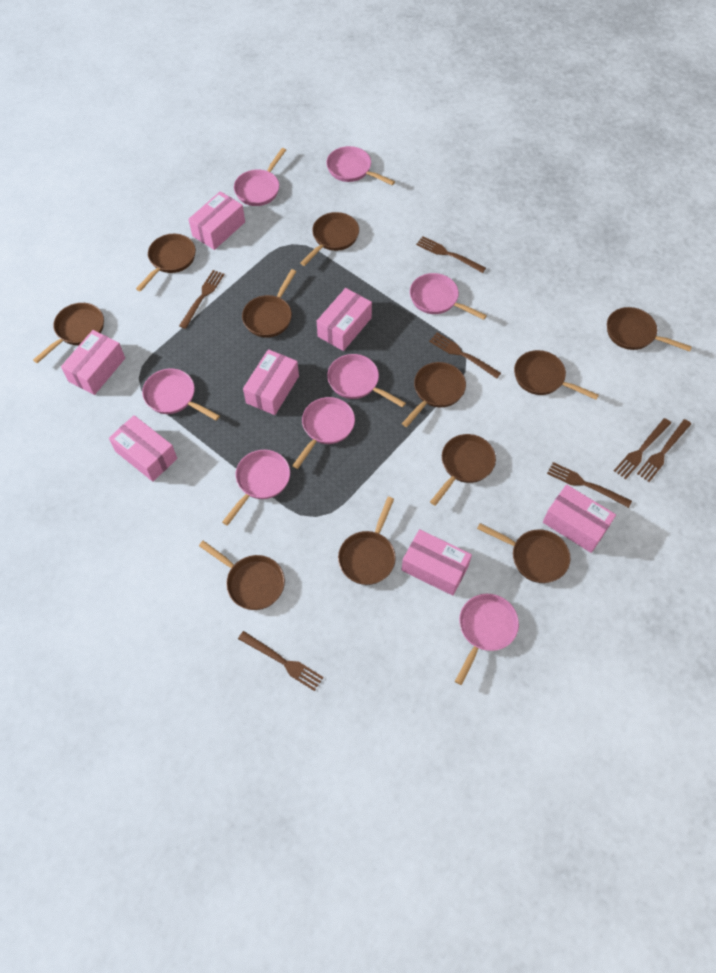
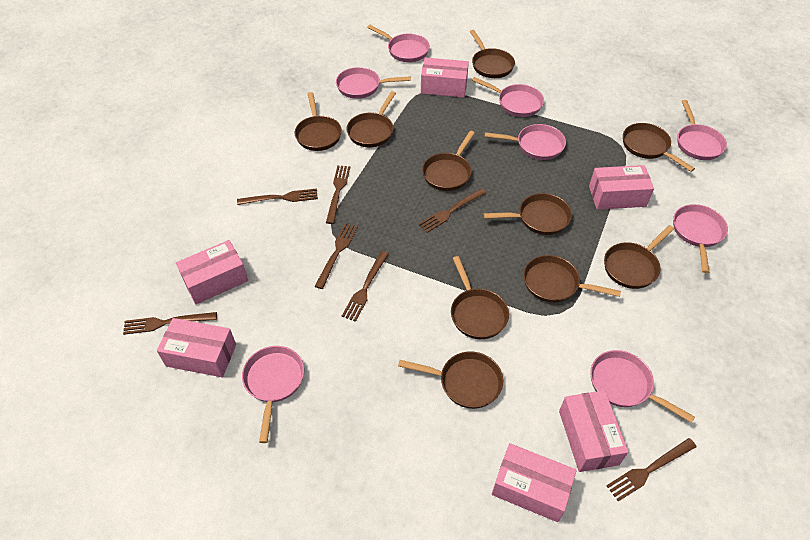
brown pan: 11 -> 10
pink box: 7 -> 6

